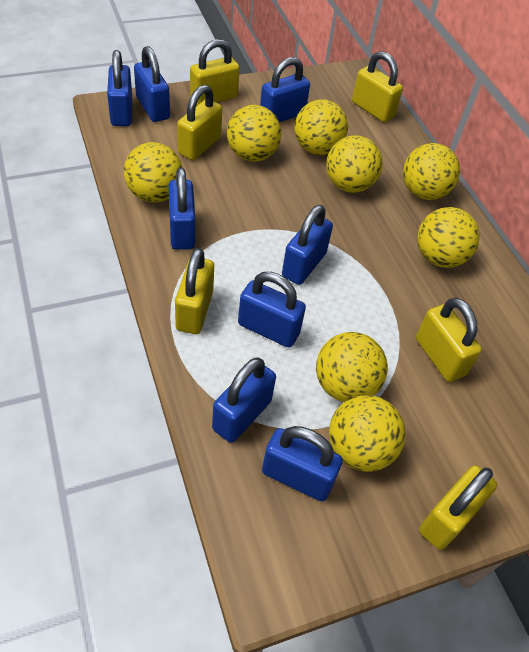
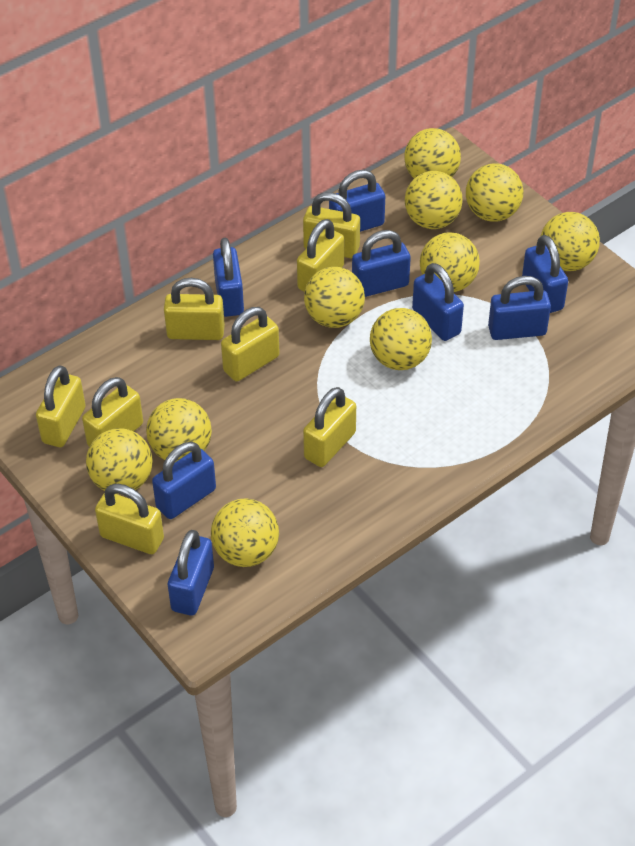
yellow ball: 8 -> 10
yellow padlock: 6 -> 8

